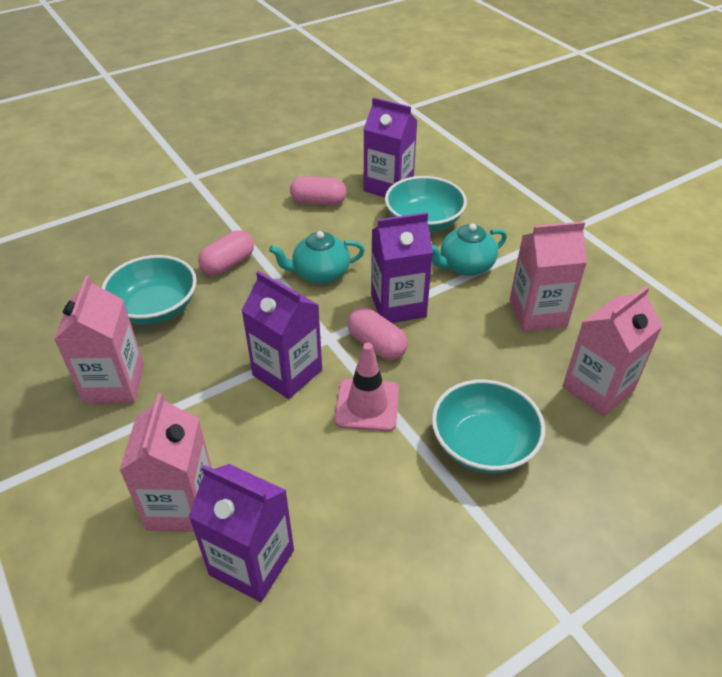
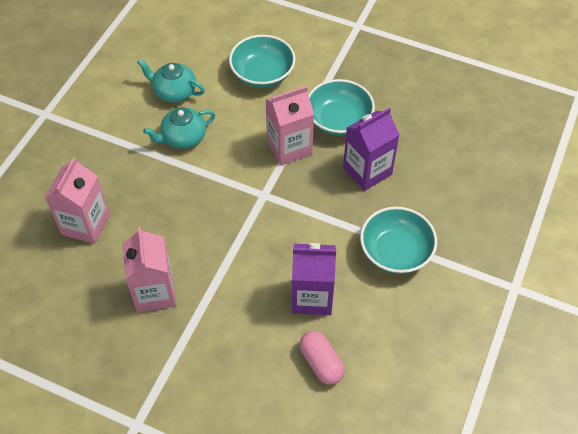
pink capsule: 3 -> 1
pink carton: 4 -> 3
pink traffic cone: 1 -> 0
purple carton: 4 -> 2

